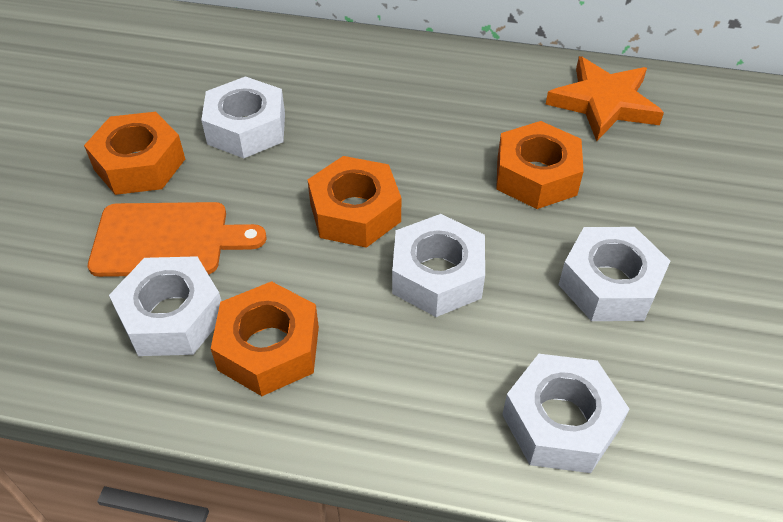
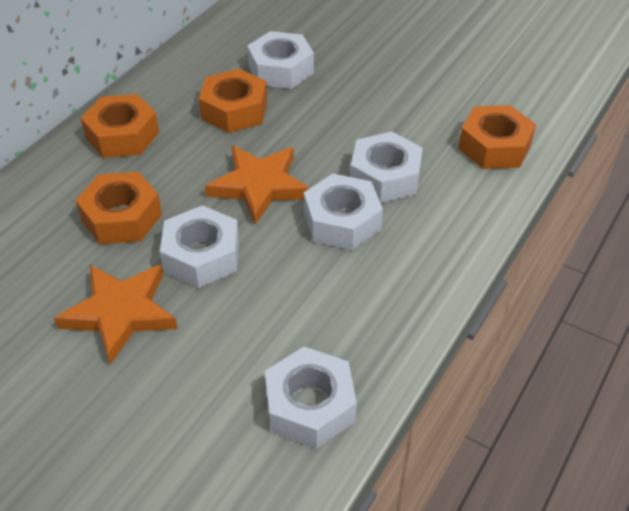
orange cutting board: 1 -> 0
orange star: 1 -> 2

